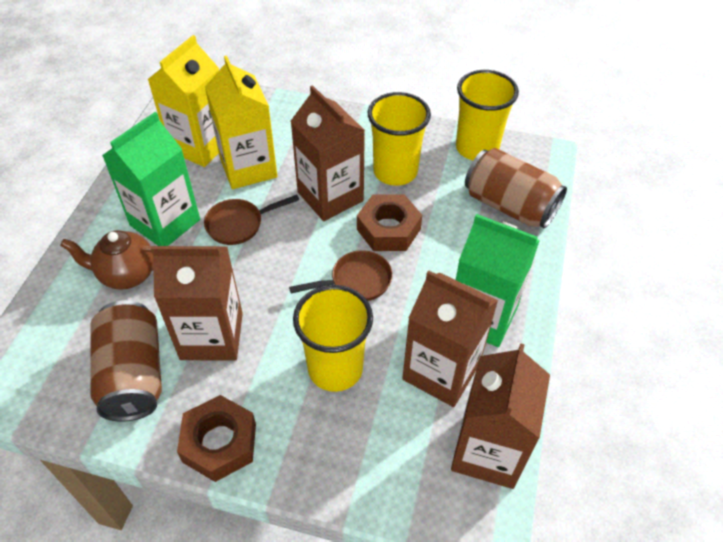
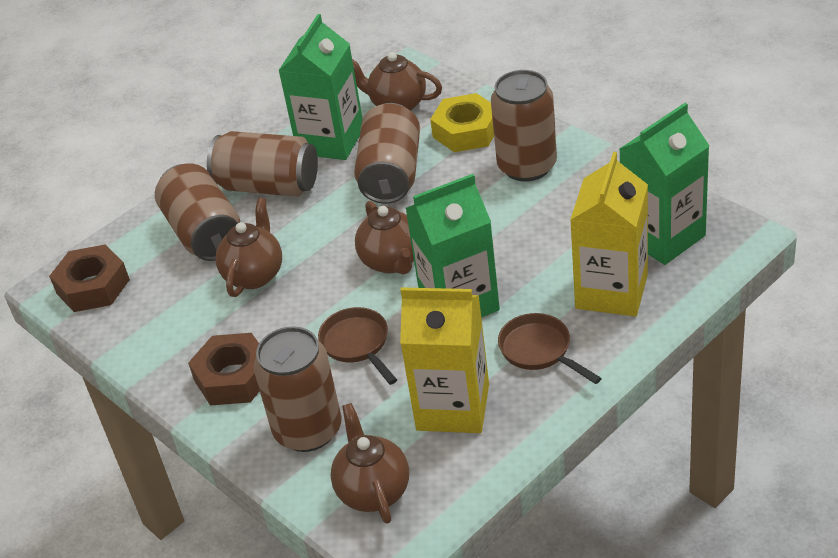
brown can: 2 -> 5
brown carton: 4 -> 0
brown teapot: 1 -> 4
green carton: 2 -> 3
yellow cup: 3 -> 0
yellow nut: 0 -> 1

